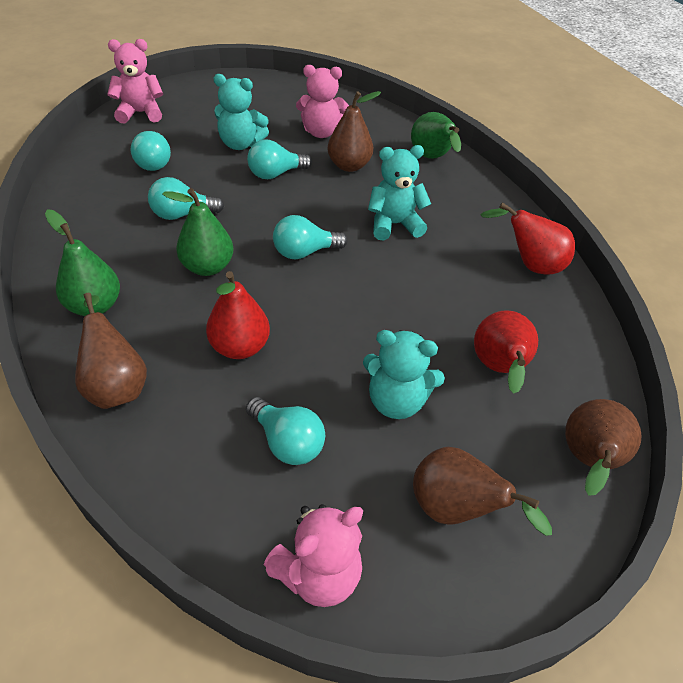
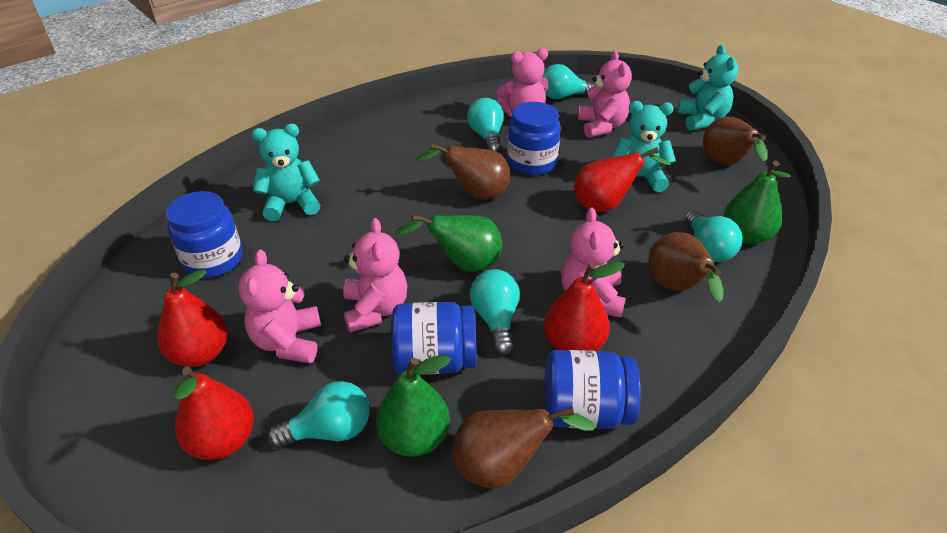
blue jar: 0 -> 4
pink teddy bear: 3 -> 5
red pear: 3 -> 4

